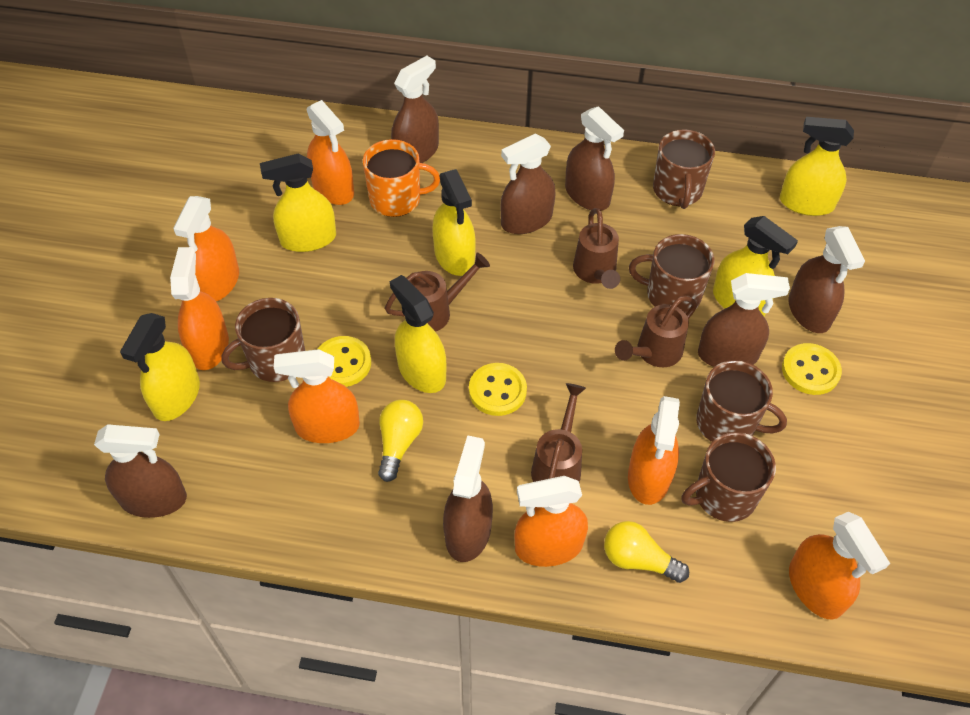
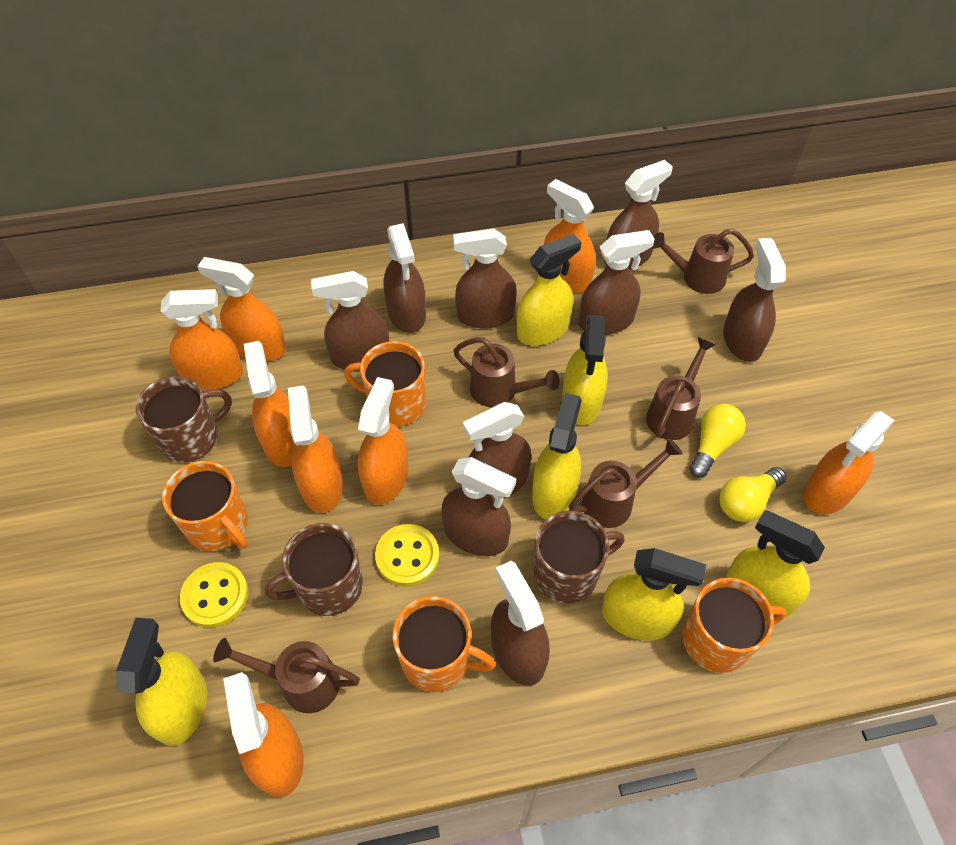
brown mug: 5 -> 3
brown spray bottle: 7 -> 9
brown watering can: 4 -> 5
orange mug: 1 -> 4
orange spray bottle: 7 -> 8
yellow button: 3 -> 2

